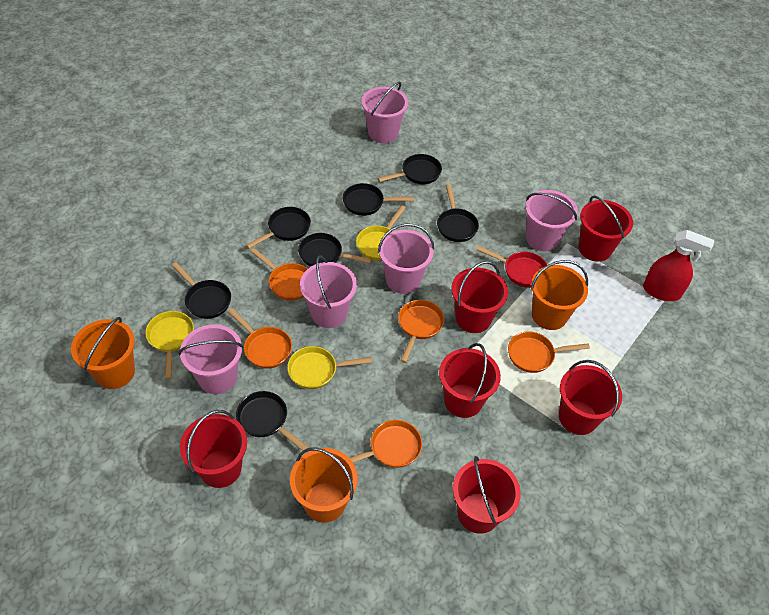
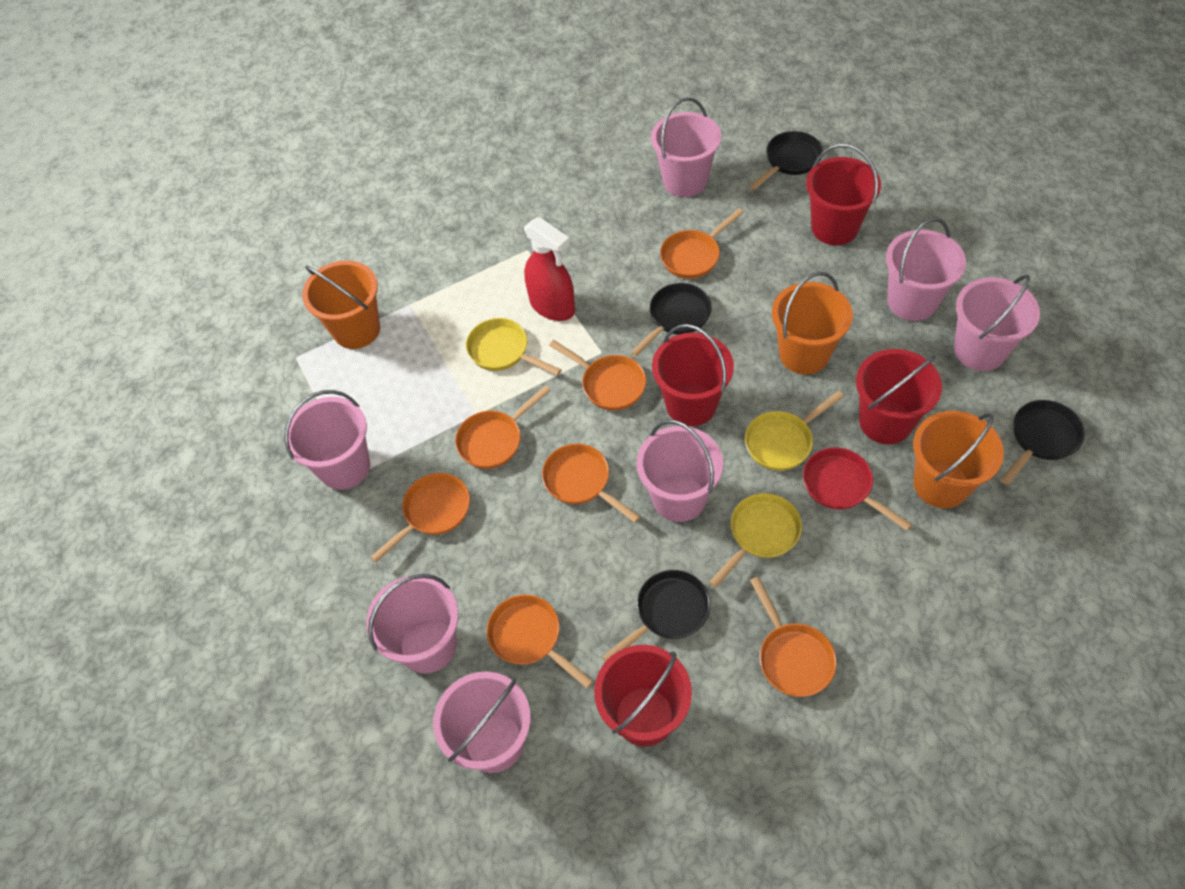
black pan: 7 -> 4
orange pan: 5 -> 7
pink bucket: 5 -> 7
red bucket: 6 -> 4

